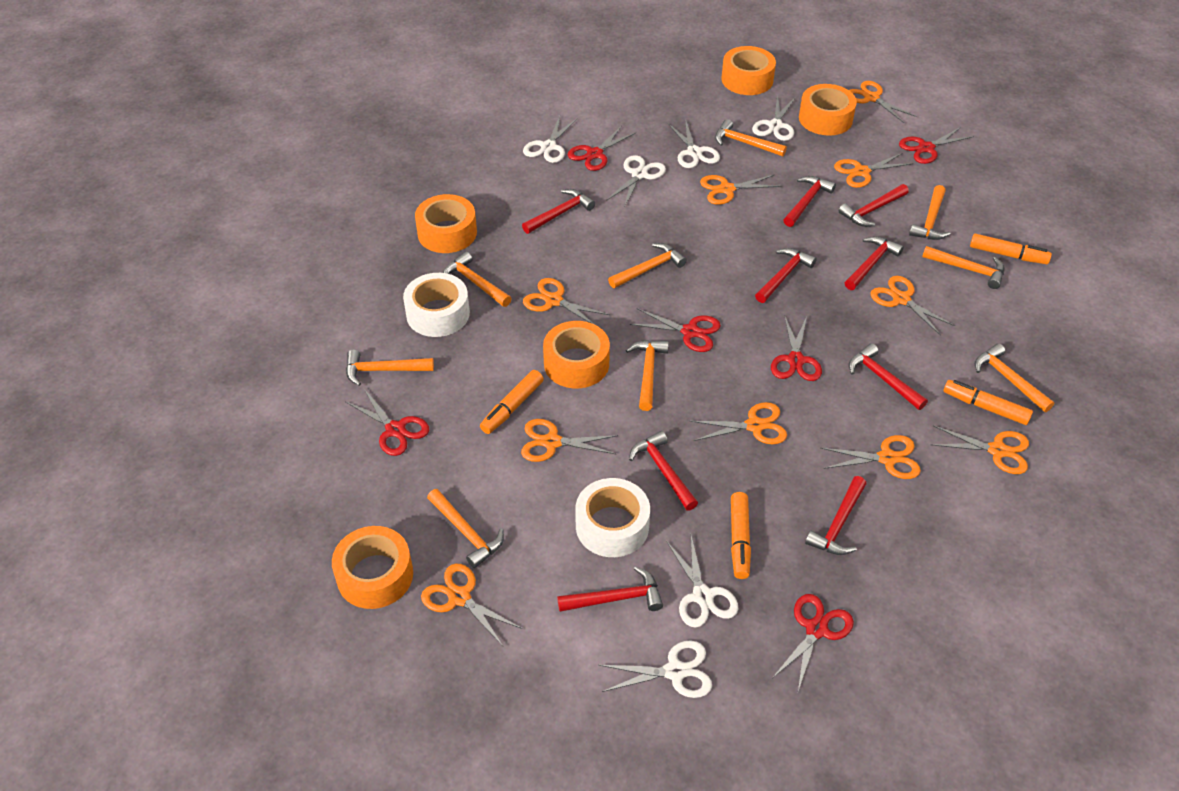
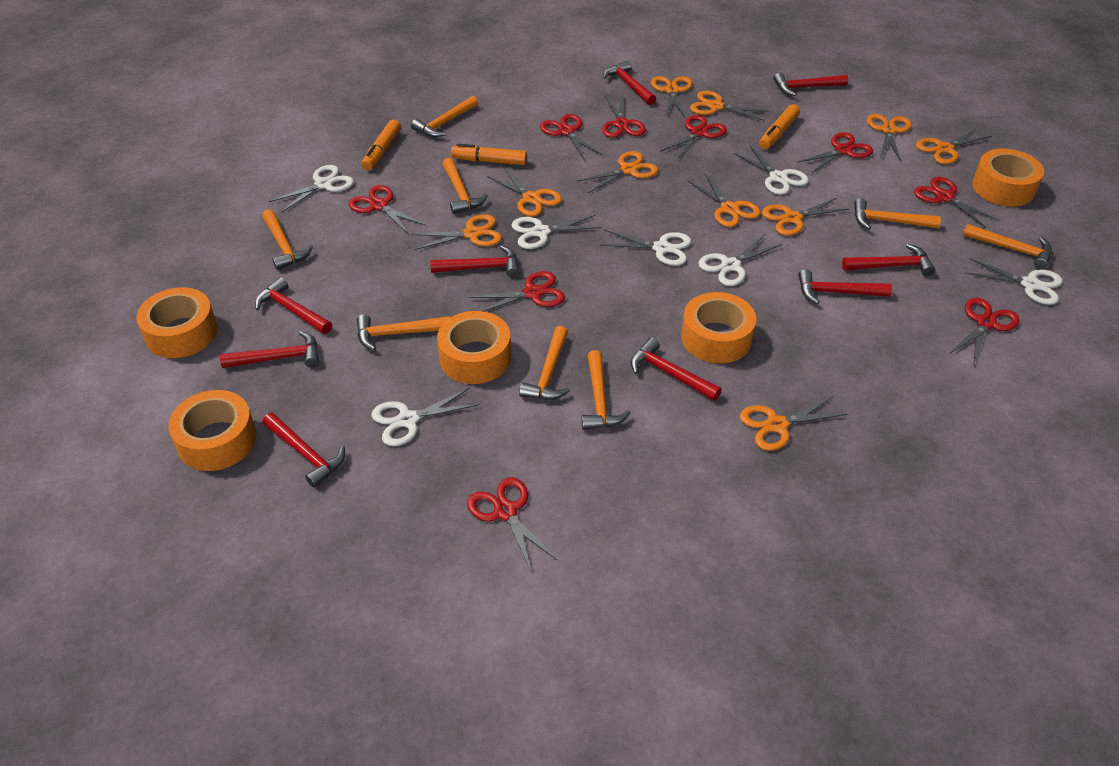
orange hammer: 9 -> 8
orange marker: 4 -> 3
red scissors: 6 -> 9
white scissors: 6 -> 7
white tape: 2 -> 0

